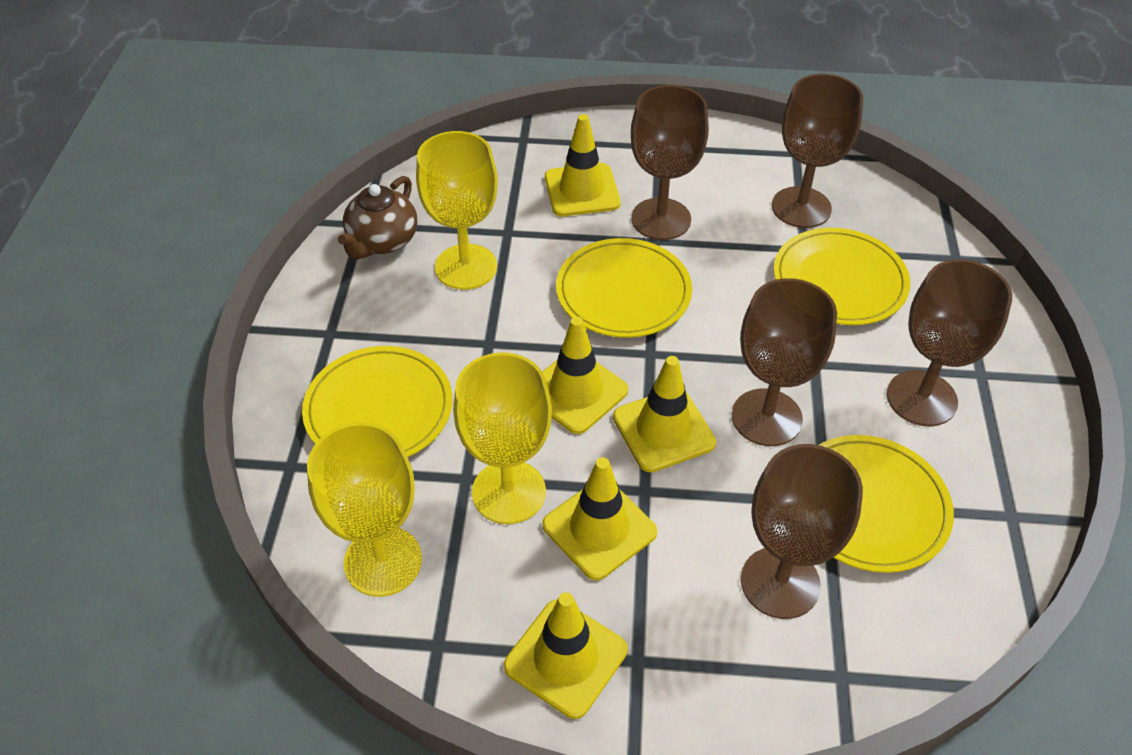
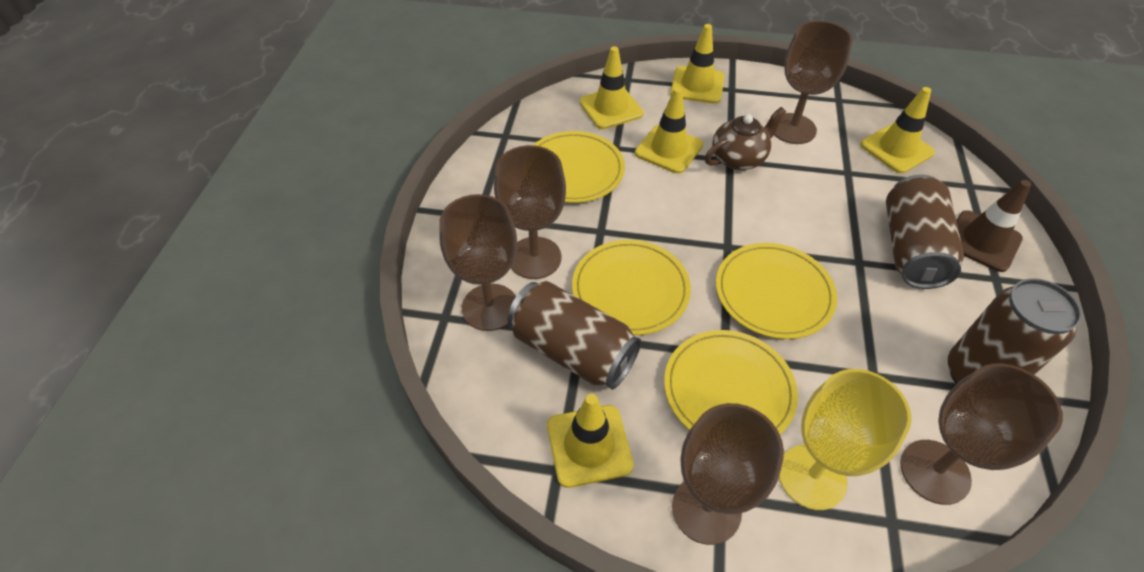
brown can: 0 -> 3
brown traffic cone: 0 -> 1
yellow goblet: 3 -> 1

